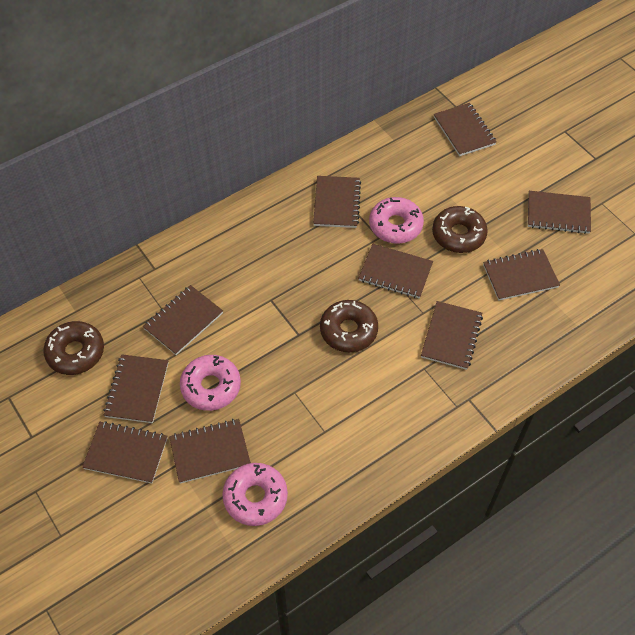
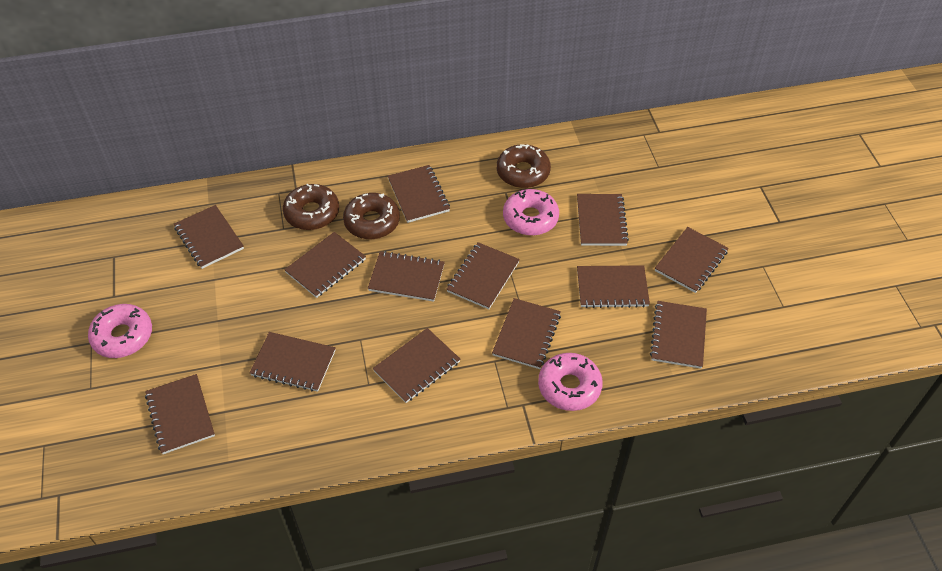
brown notebook: 10 -> 13

